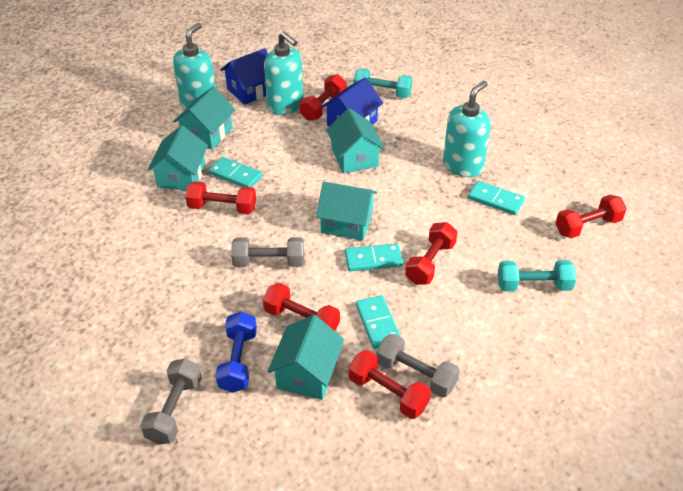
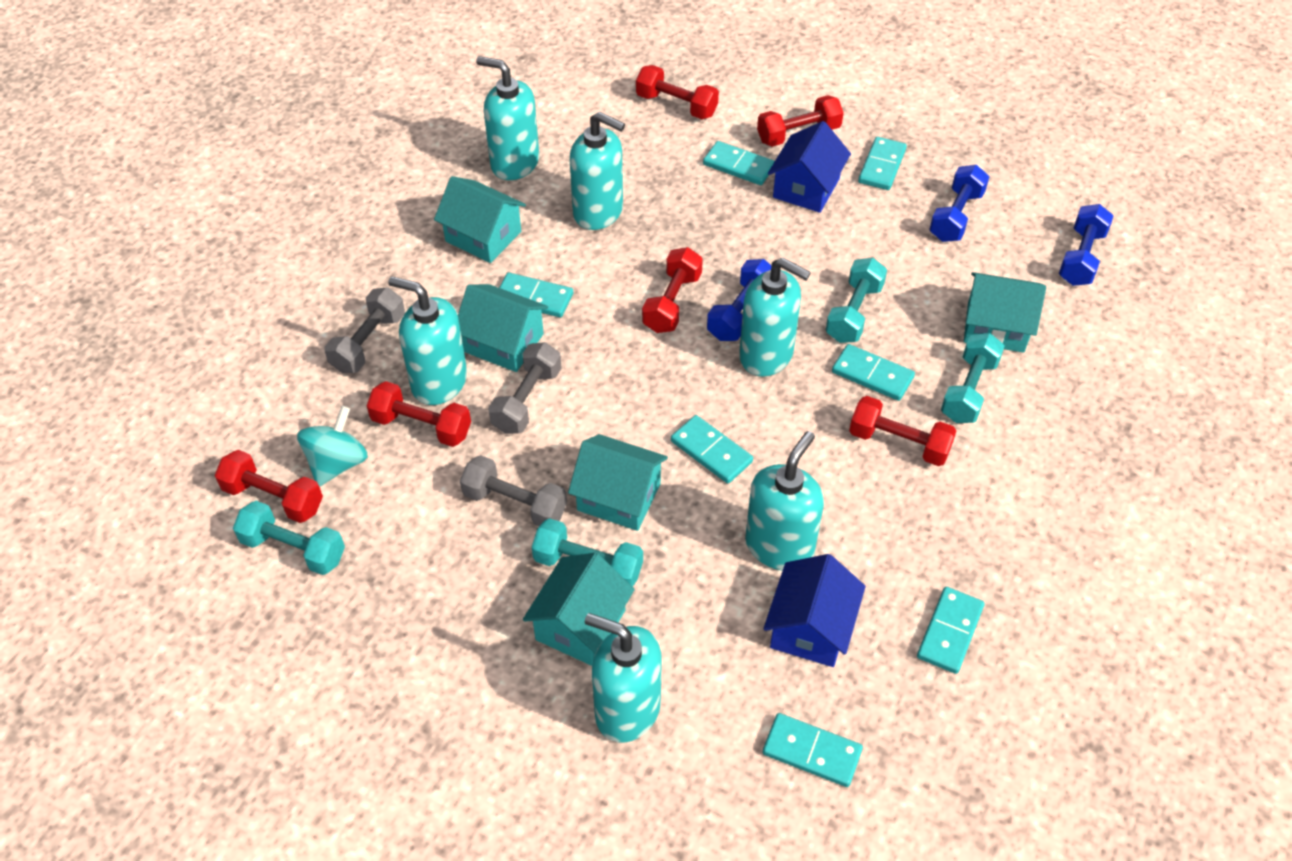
blue dumbbell: 1 -> 3
turquoise domino: 4 -> 7
turquoise dumbbell: 2 -> 4
turquoise soap dispenser: 3 -> 6
turquoise spinning top: 0 -> 1

